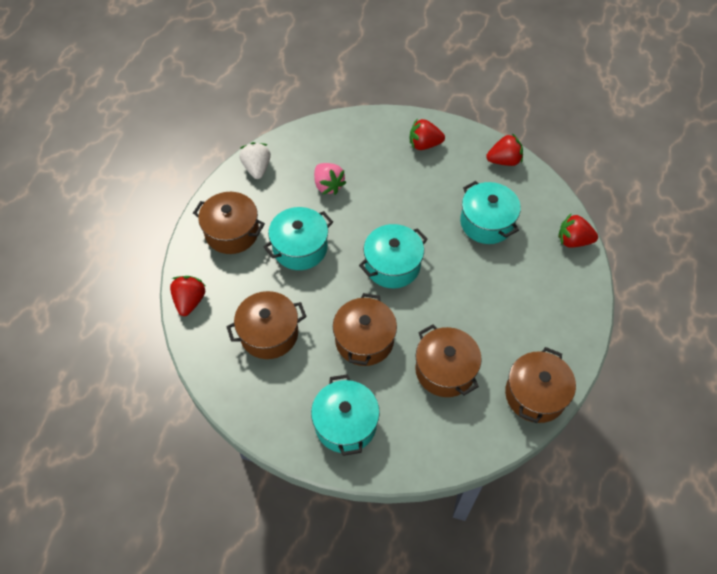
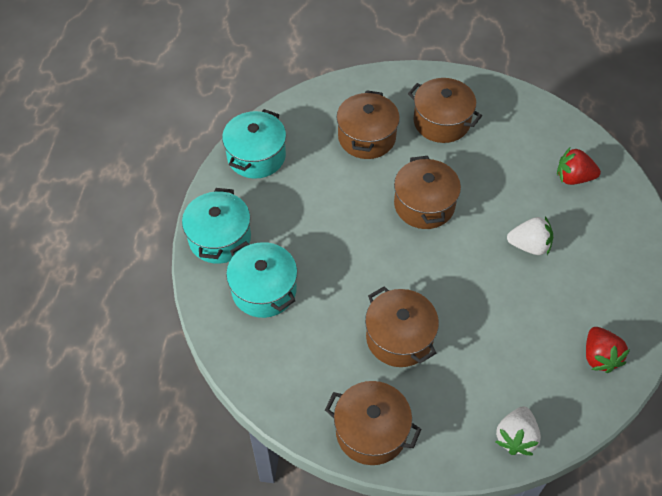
pink strawberry: 1 -> 0
red strawberry: 4 -> 2
turquoise pot: 4 -> 3
white strawberry: 1 -> 2

